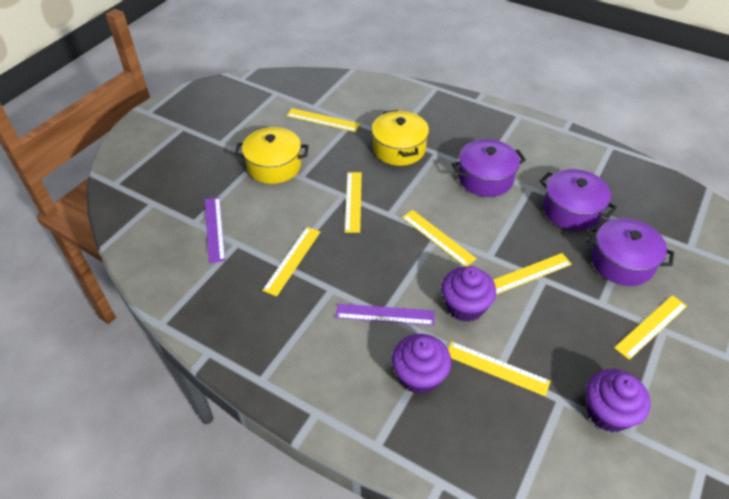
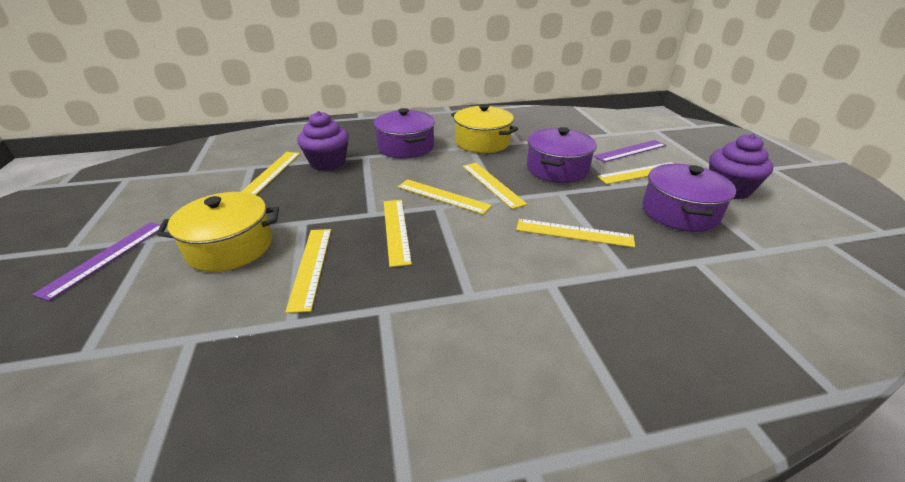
purple cupcake: 3 -> 2

